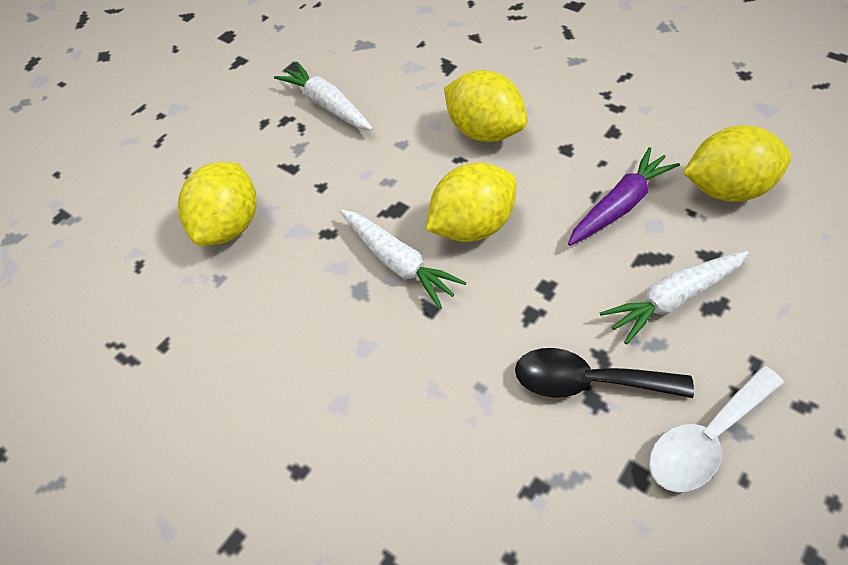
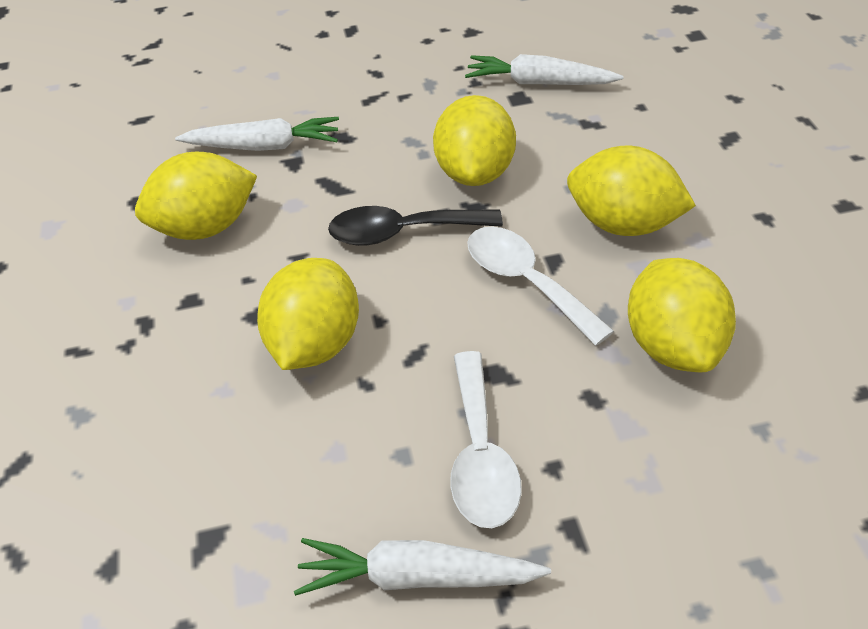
purple carrot: 1 -> 0
white spoon: 1 -> 2
yellow lemon: 4 -> 5

